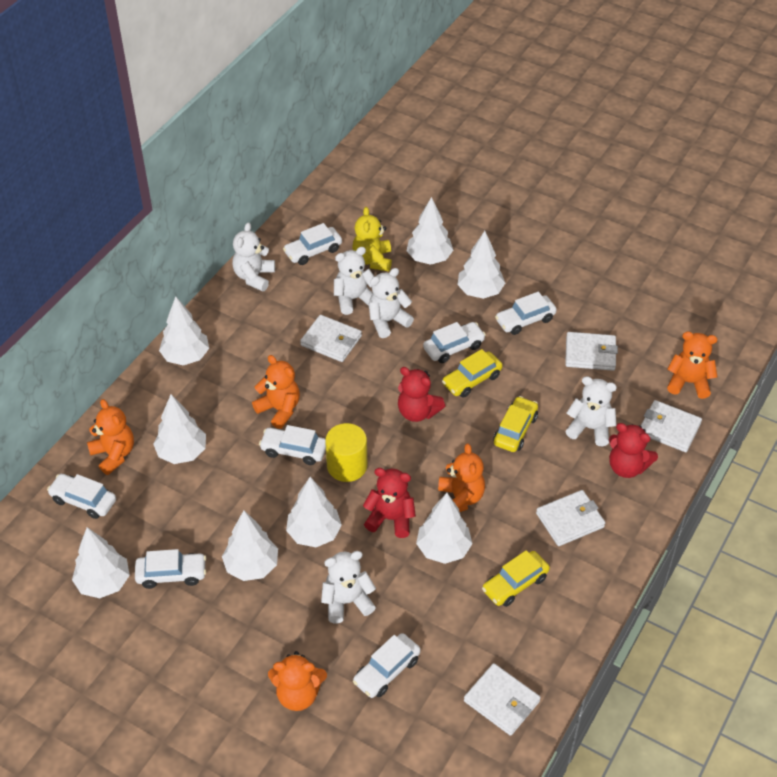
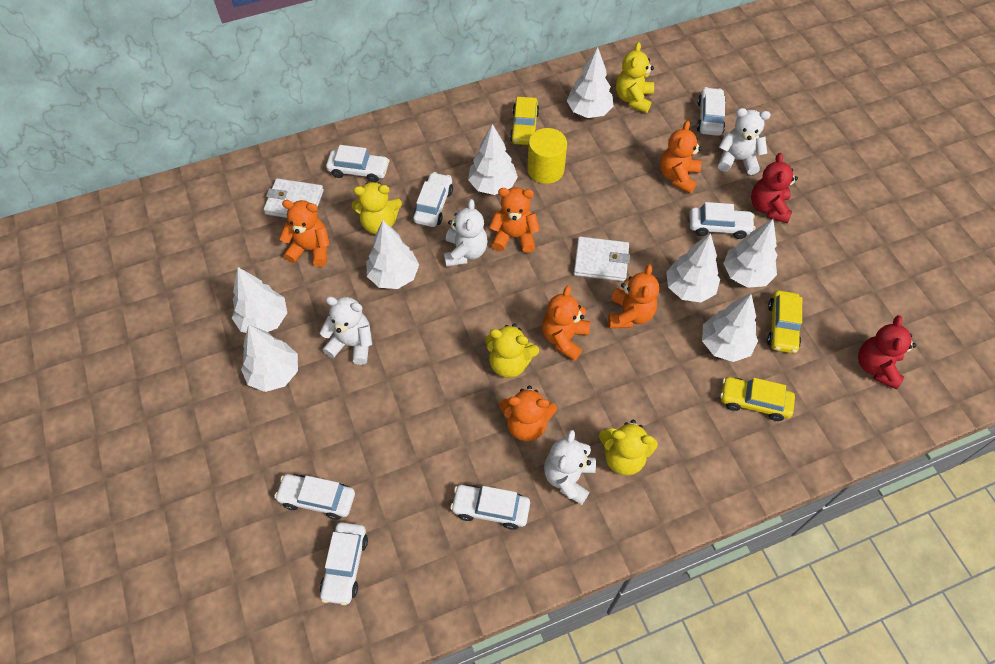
orange teddy bear: 5 -> 6
red teddy bear: 3 -> 2
white teddy bear: 5 -> 4
white wallet: 5 -> 2
yellow teddy bear: 1 -> 4

